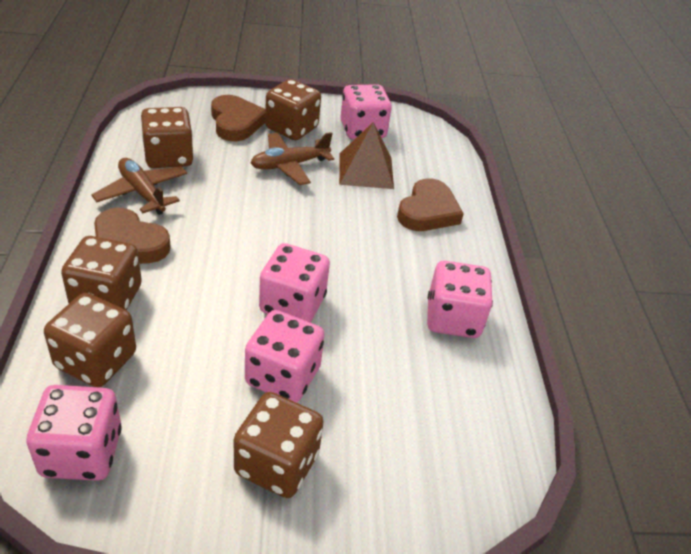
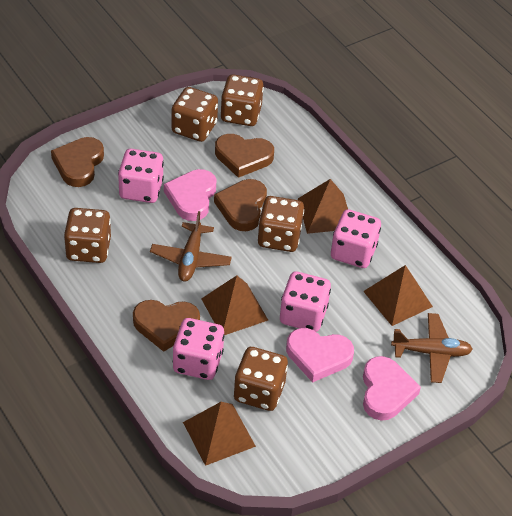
brown heart: 3 -> 4
brown pyramid: 1 -> 4
pink dice: 5 -> 4
pink heart: 0 -> 3

